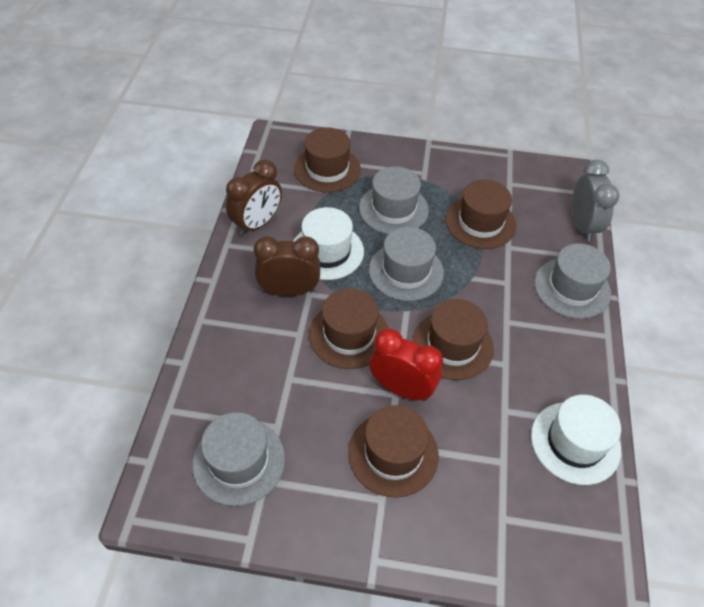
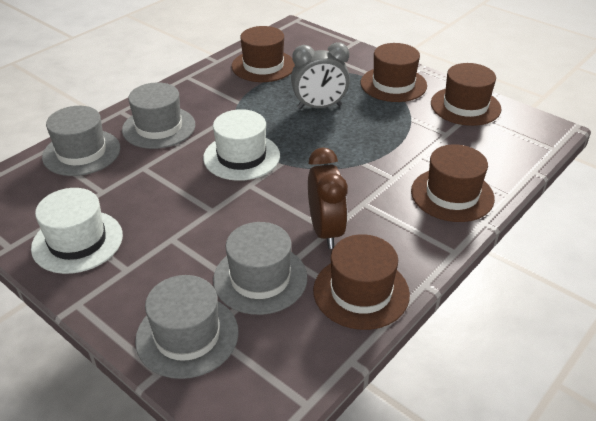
brown clock: 2 -> 1
red clock: 1 -> 0

